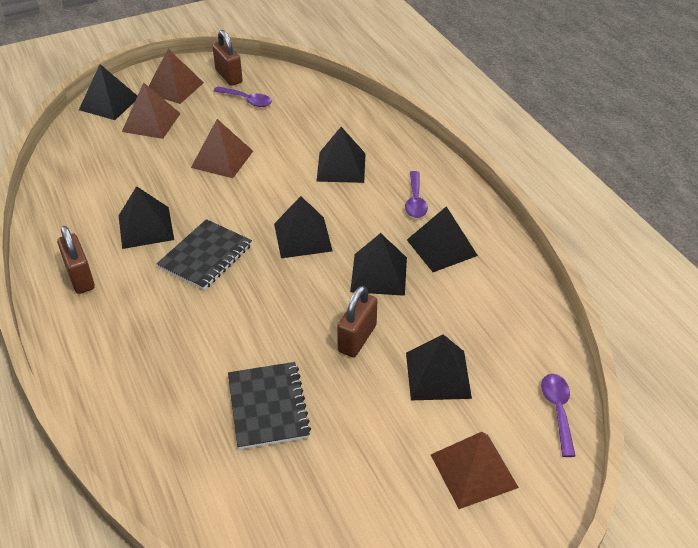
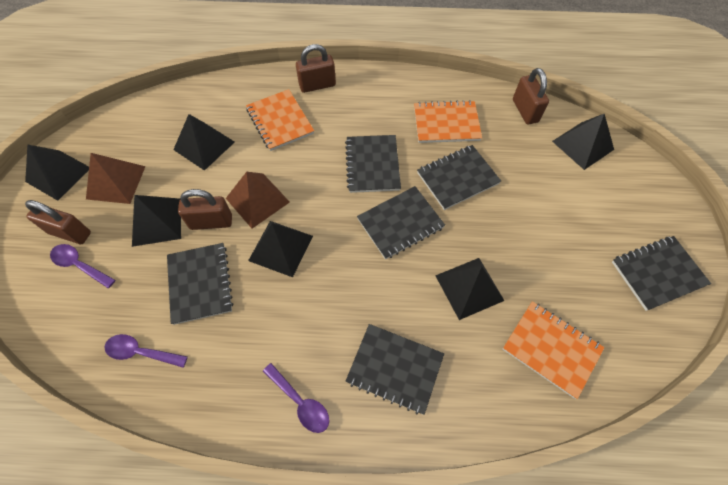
black notebook: 2 -> 6
black pyramid: 7 -> 6
brown padlock: 3 -> 4
brown pyramid: 4 -> 2
orange notebook: 0 -> 3

